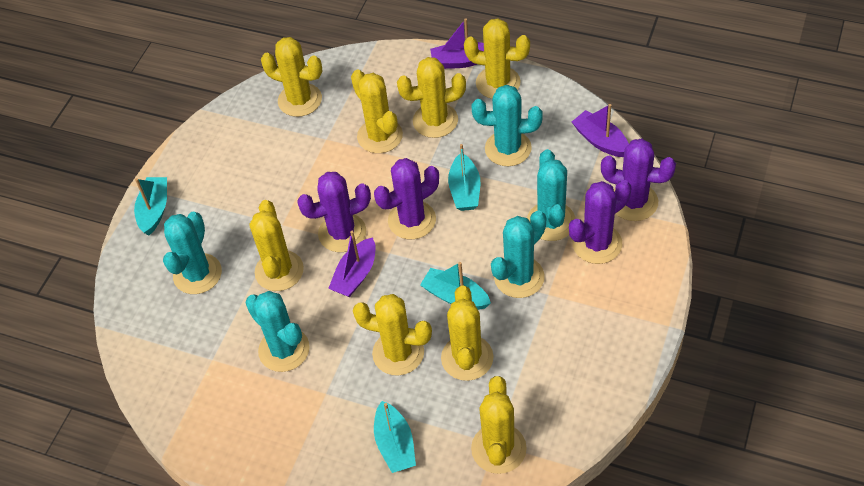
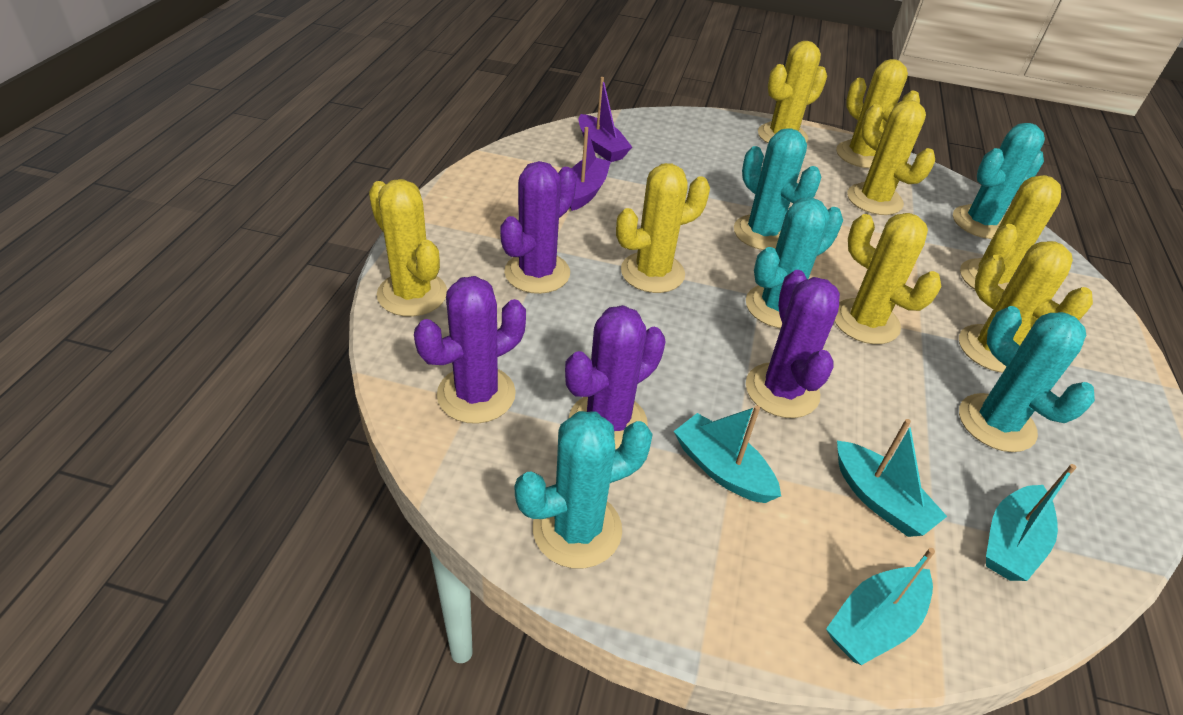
purple boat: 3 -> 2

